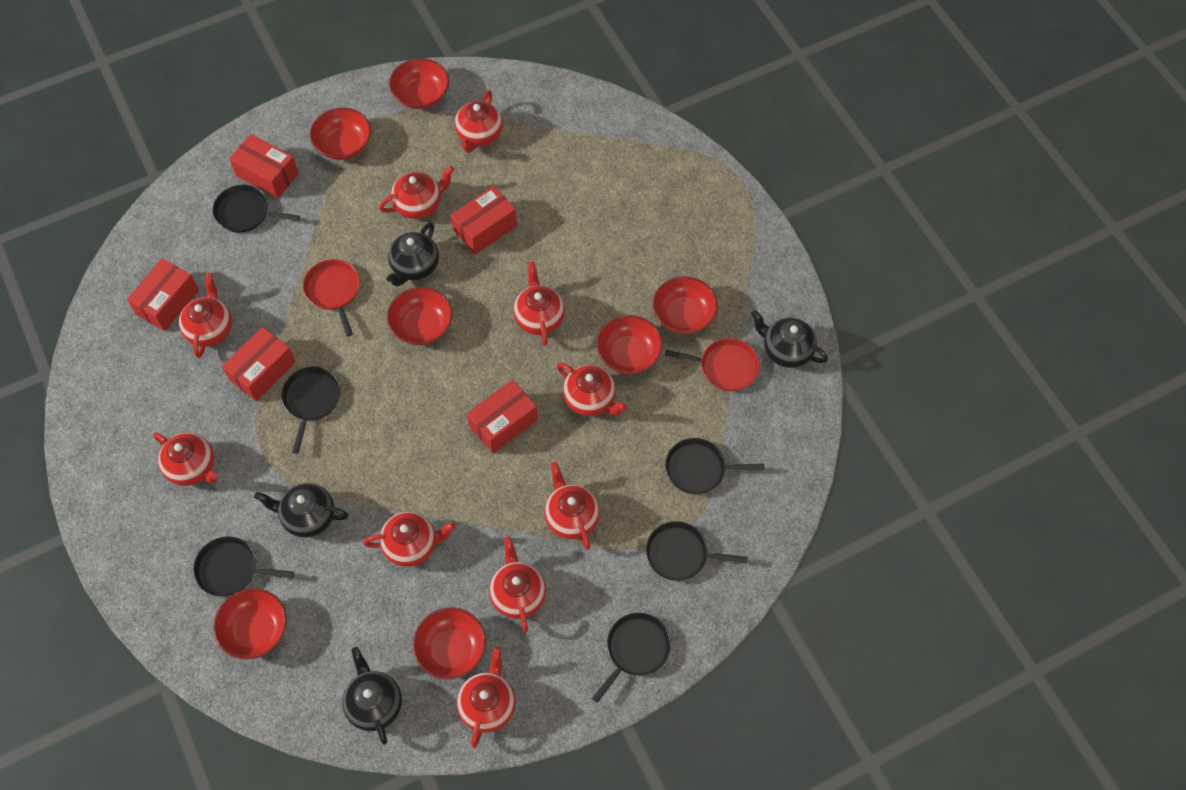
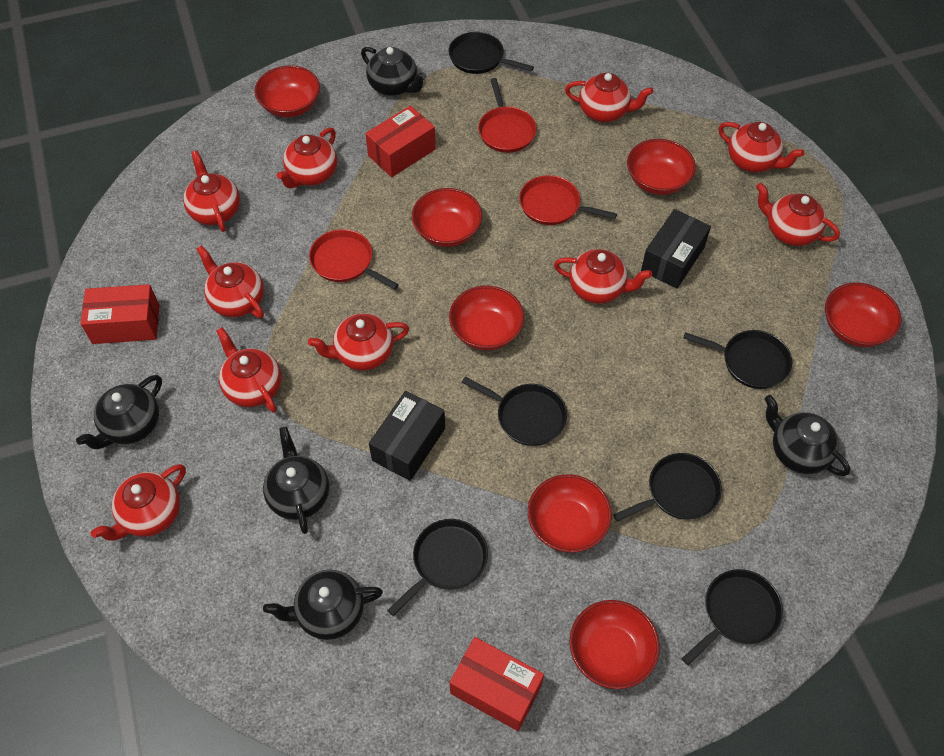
black box: 0 -> 2
black teapot: 4 -> 5
red box: 5 -> 3
red pan: 2 -> 3

